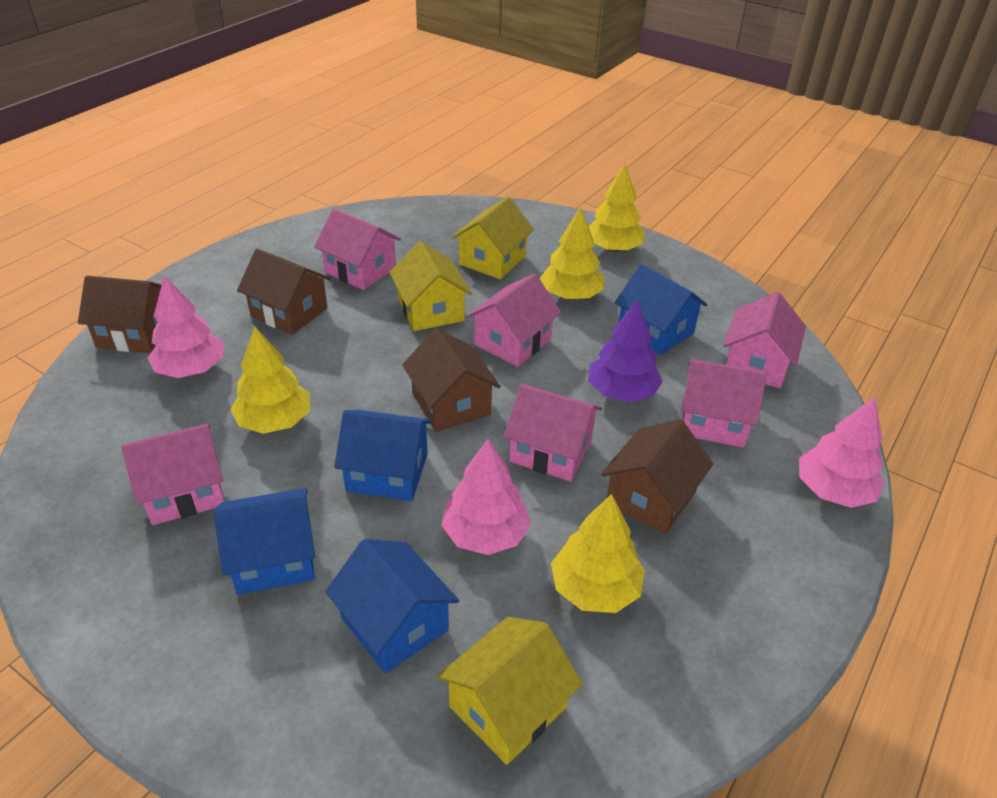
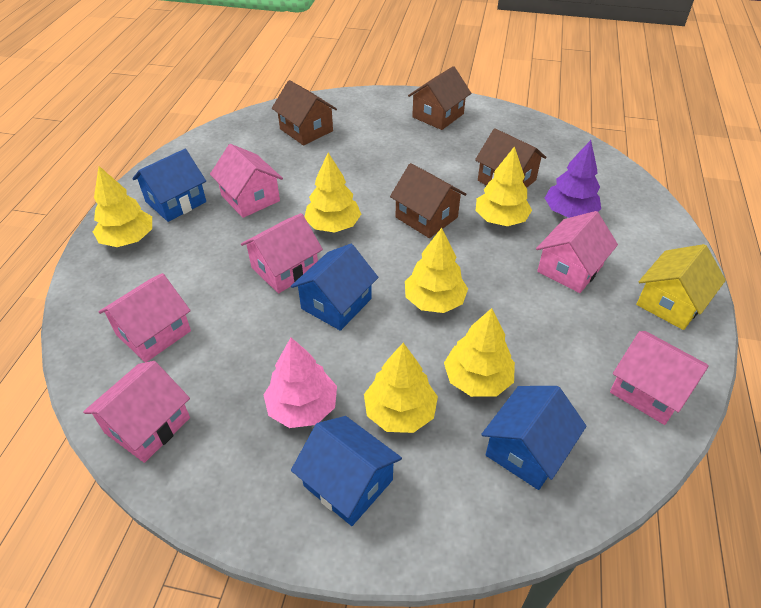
pink tree: 3 -> 1
yellow house: 3 -> 1
yellow tree: 4 -> 6

